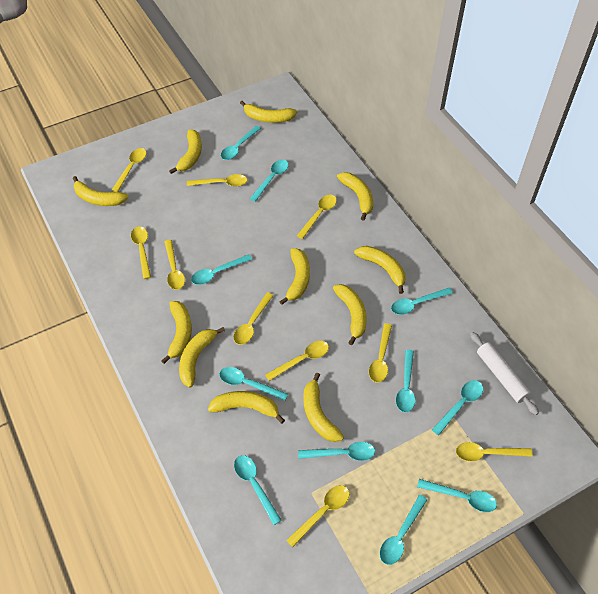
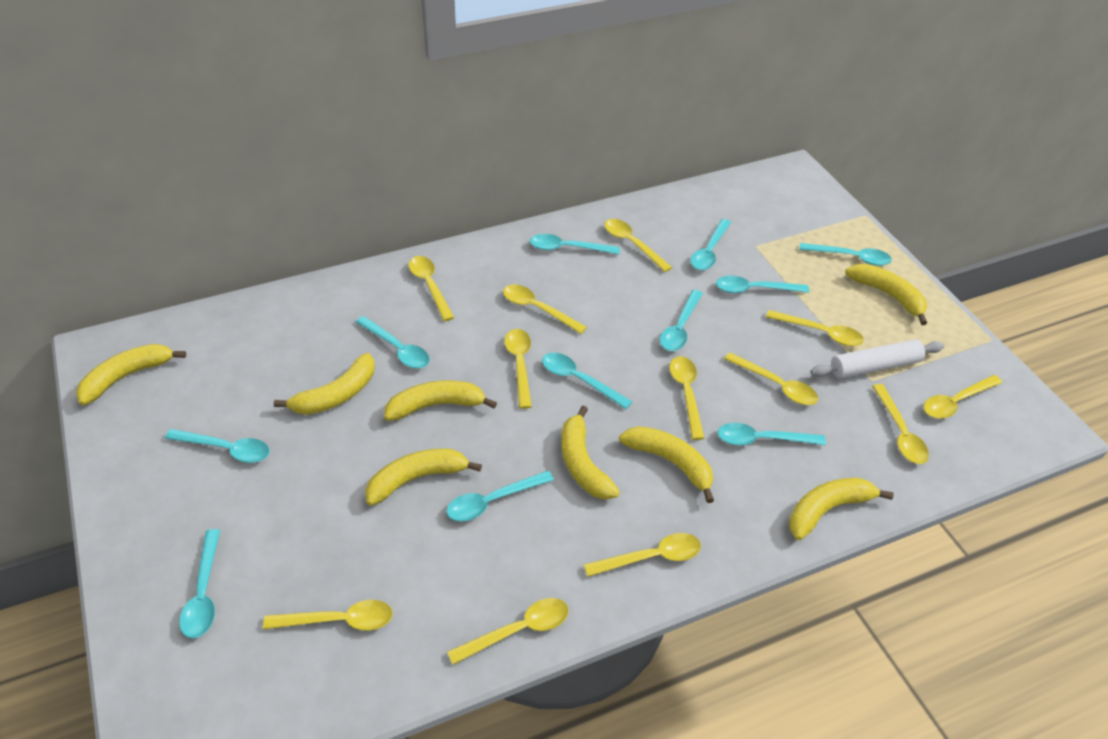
yellow banana: 11 -> 8
yellow spoon: 10 -> 12

